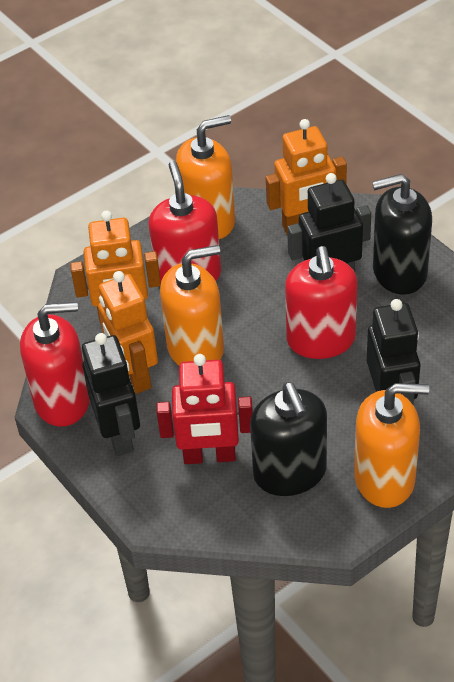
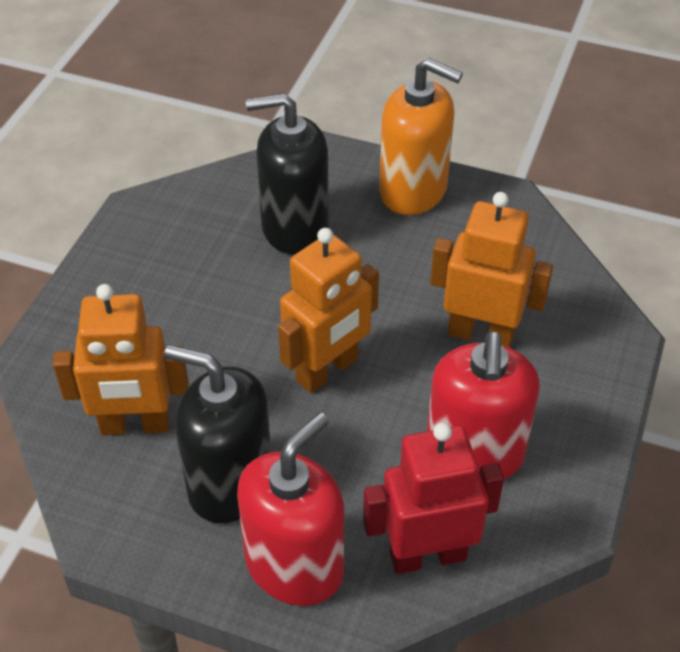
black robot: 3 -> 0
orange soap dispenser: 3 -> 1
red soap dispenser: 3 -> 2

